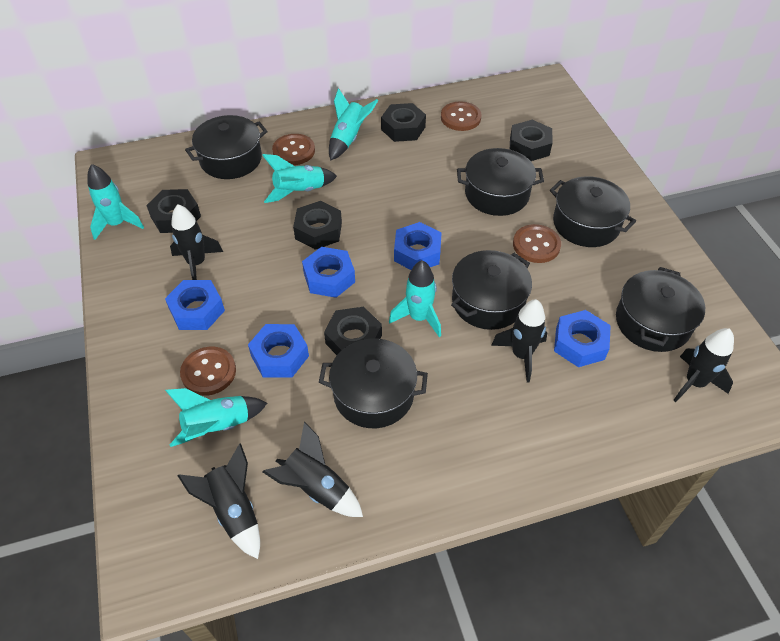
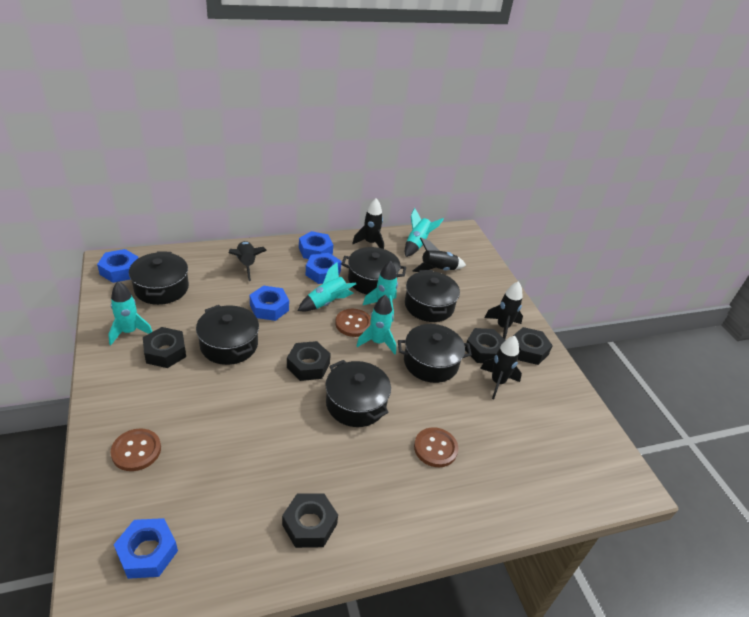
brown button: 4 -> 3

